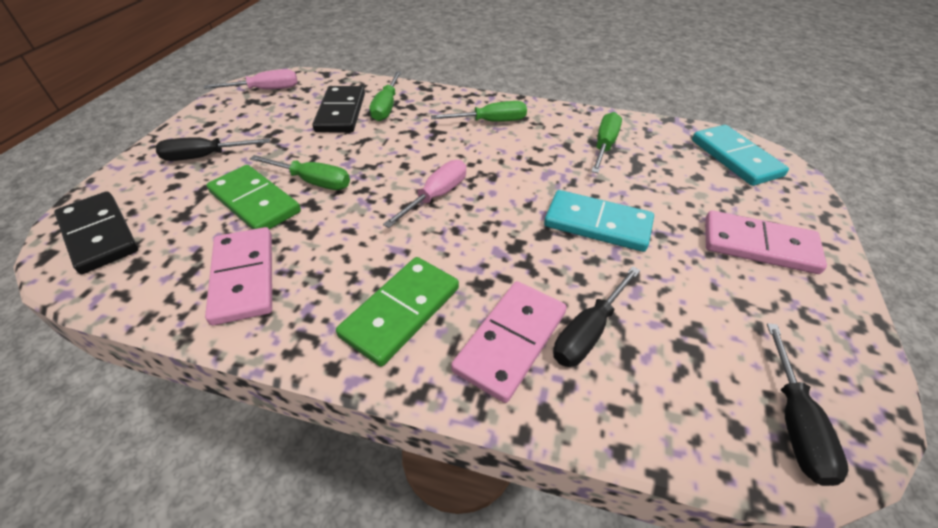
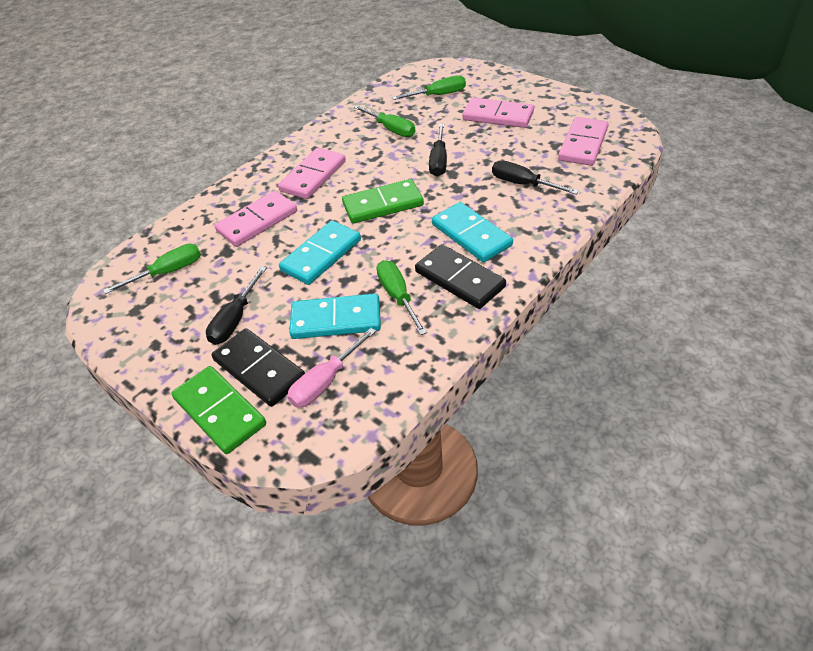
pink domino: 3 -> 4
pink screwdriver: 2 -> 1
turquoise domino: 2 -> 3

